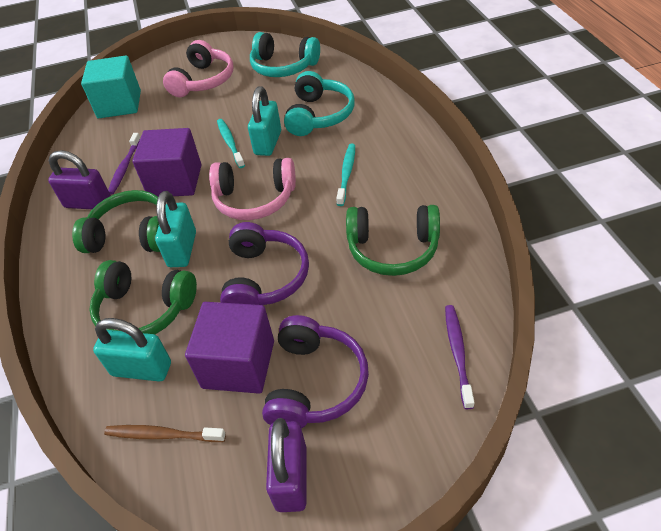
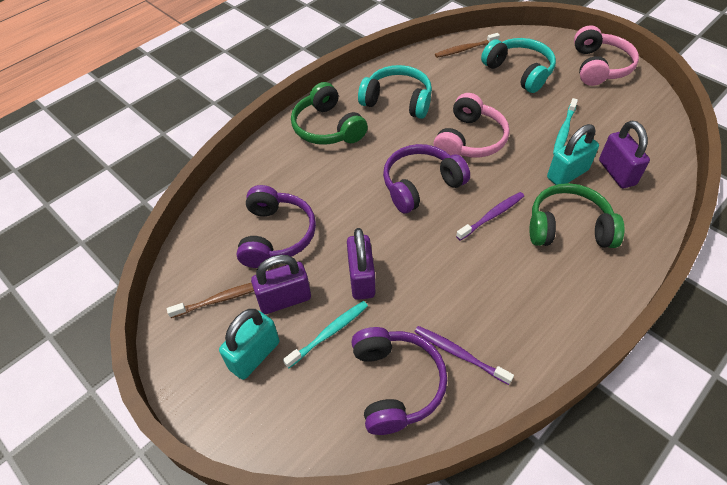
brown toothbrush: 1 -> 2
green headphones: 3 -> 2
purple cube: 2 -> 0
purple headphones: 2 -> 3
purple padlock: 2 -> 3
turquoise cube: 1 -> 0
turquoise padlock: 3 -> 2

